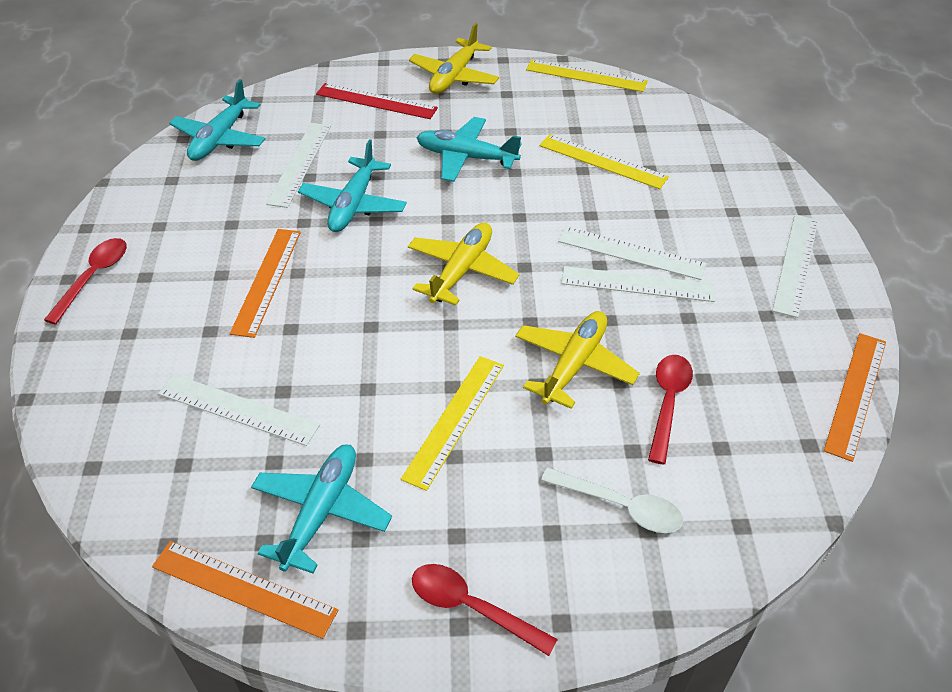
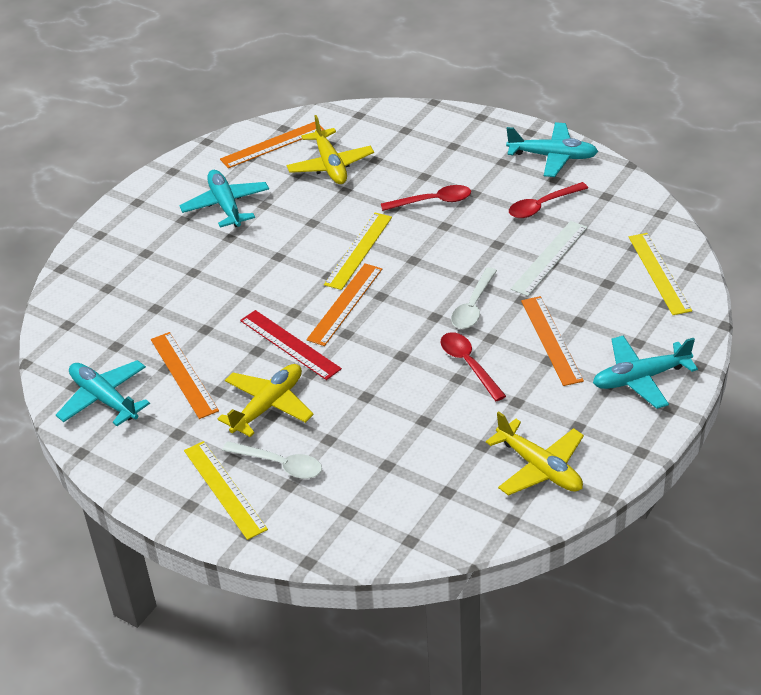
orange ruler: 3 -> 4
white ruler: 5 -> 1
white spoon: 1 -> 2

